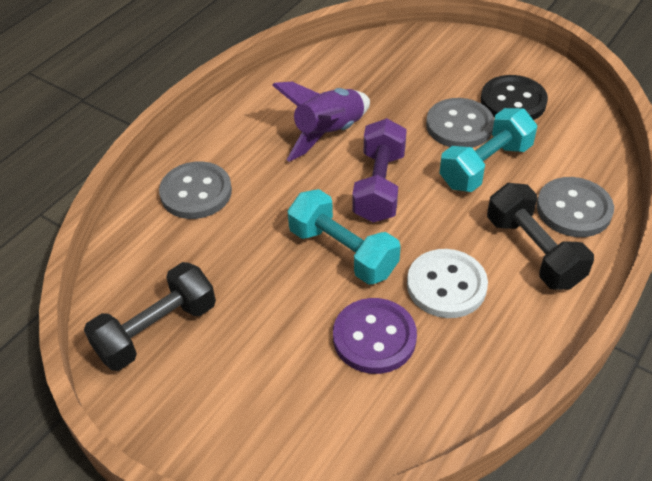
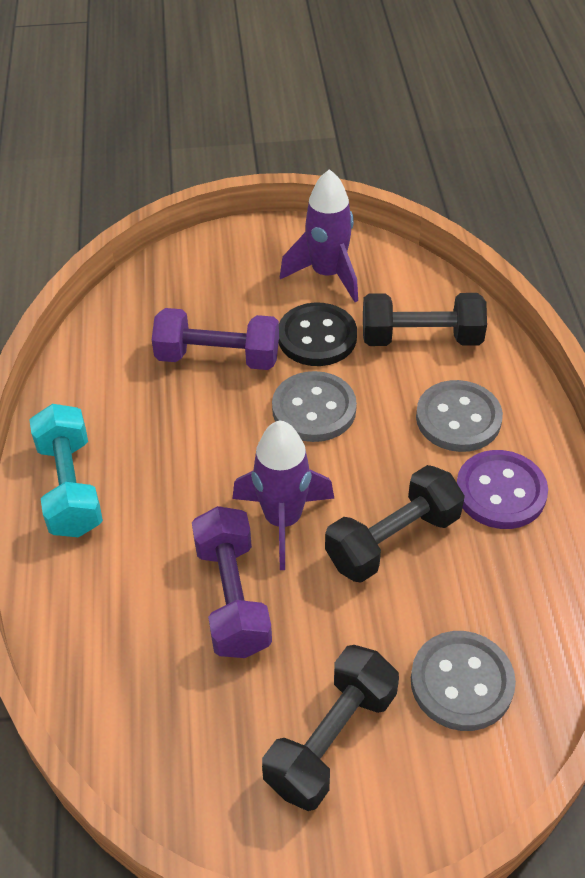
black dumbbell: 2 -> 3
purple dumbbell: 1 -> 2
purple rocket: 1 -> 2
turquoise dumbbell: 2 -> 1
white button: 1 -> 0

